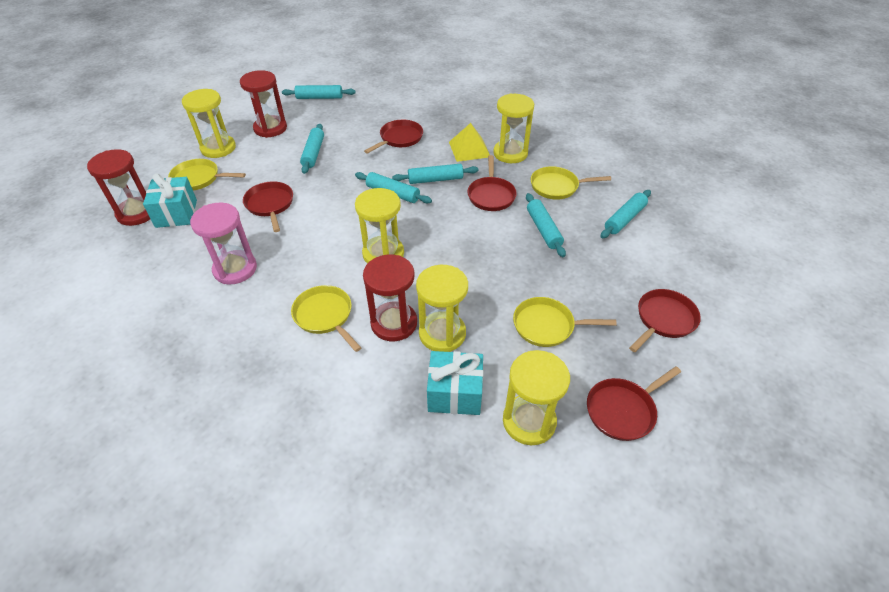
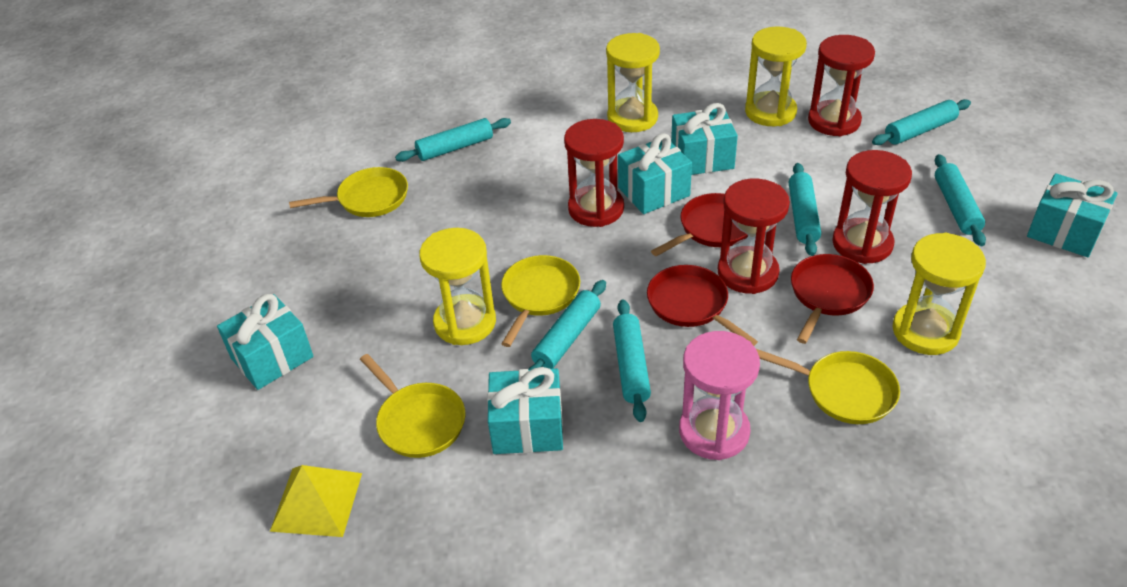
red hourglass: 3 -> 4
red pan: 5 -> 3
turquoise gift: 2 -> 5
yellow hourglass: 5 -> 4

